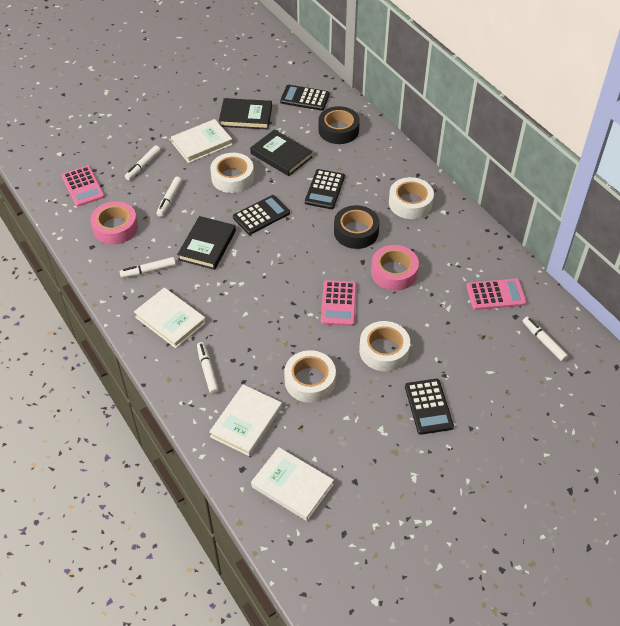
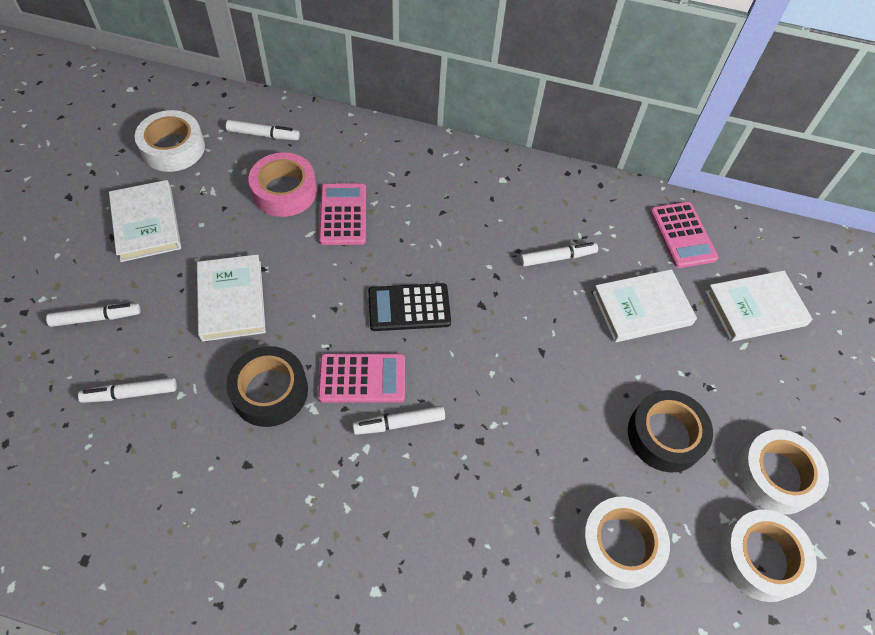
black book: 3 -> 0
black calculator: 4 -> 1
pink tape: 2 -> 1

